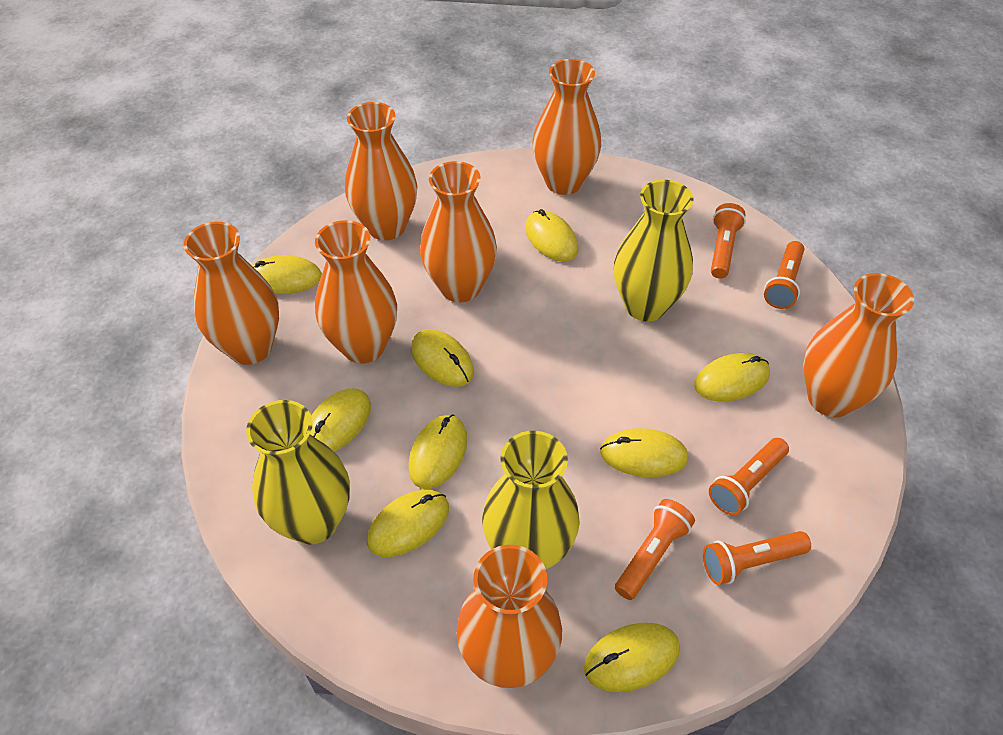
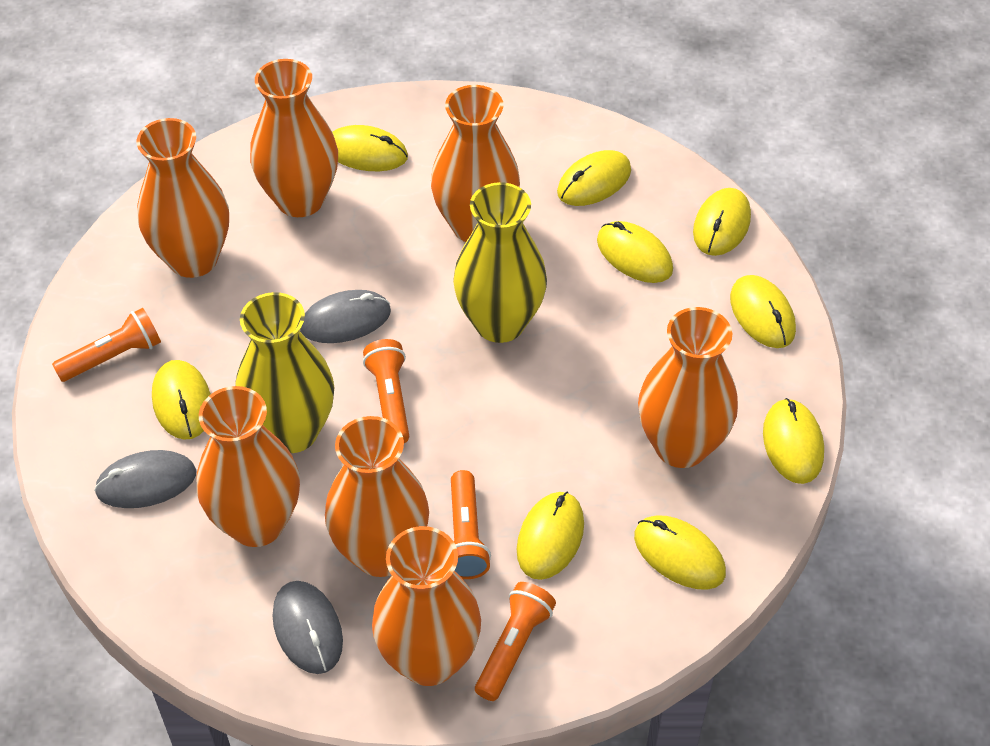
grey mouse: 0 -> 3
orange flashlight: 5 -> 4
yellow vase: 3 -> 2

